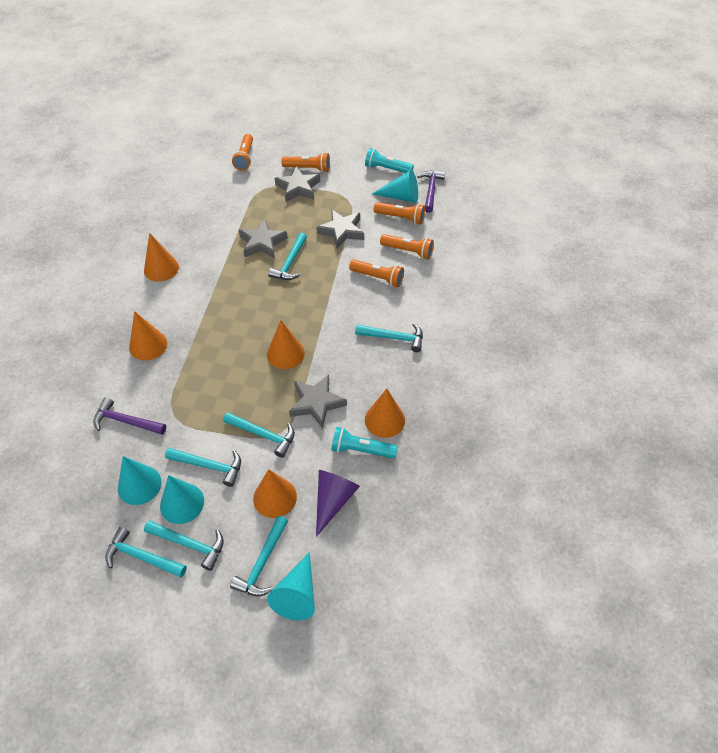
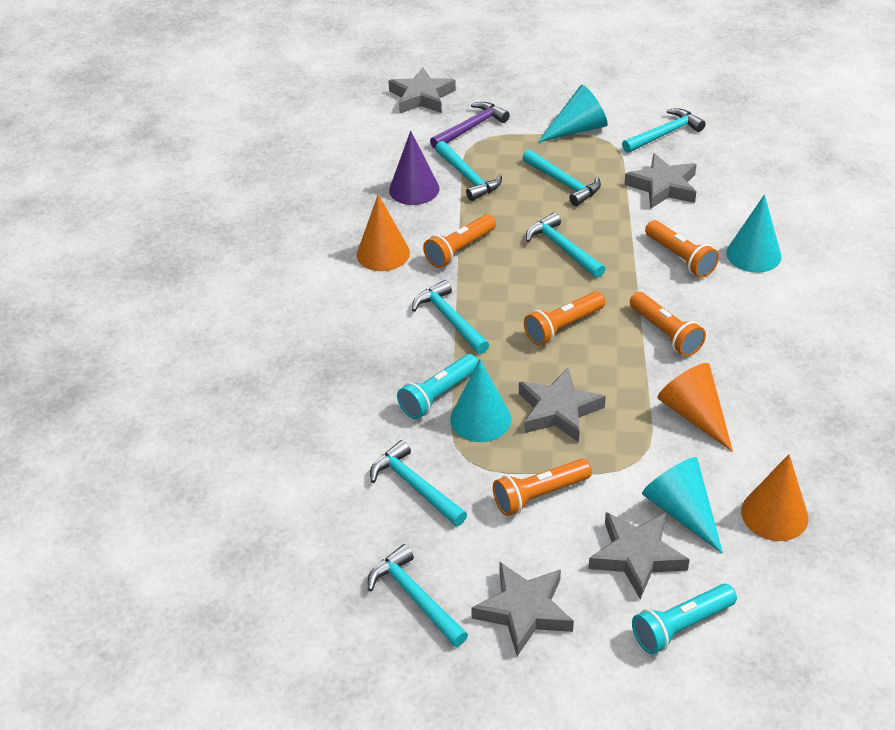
grey star: 4 -> 5
orange cone: 5 -> 3
purple hammer: 2 -> 1

